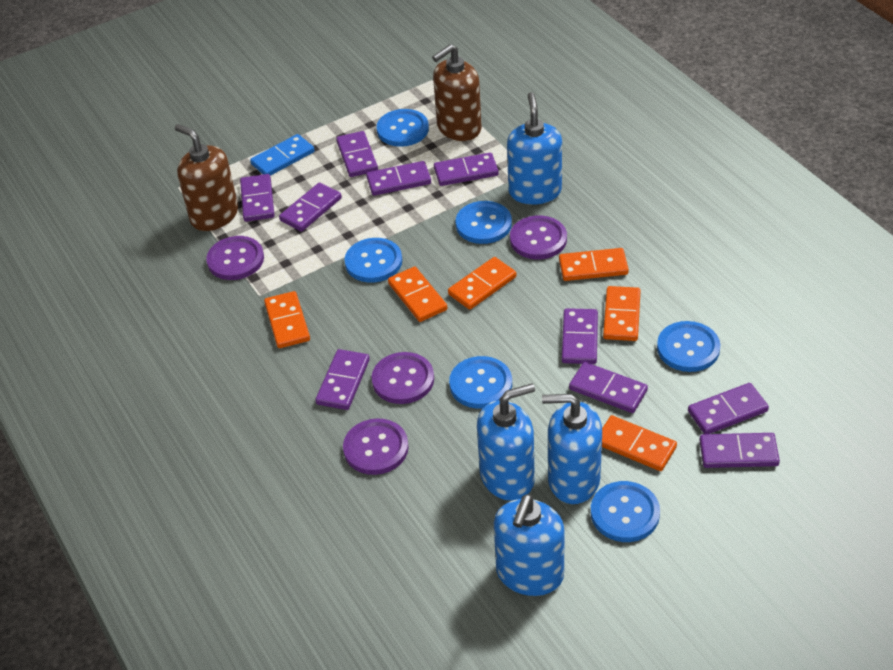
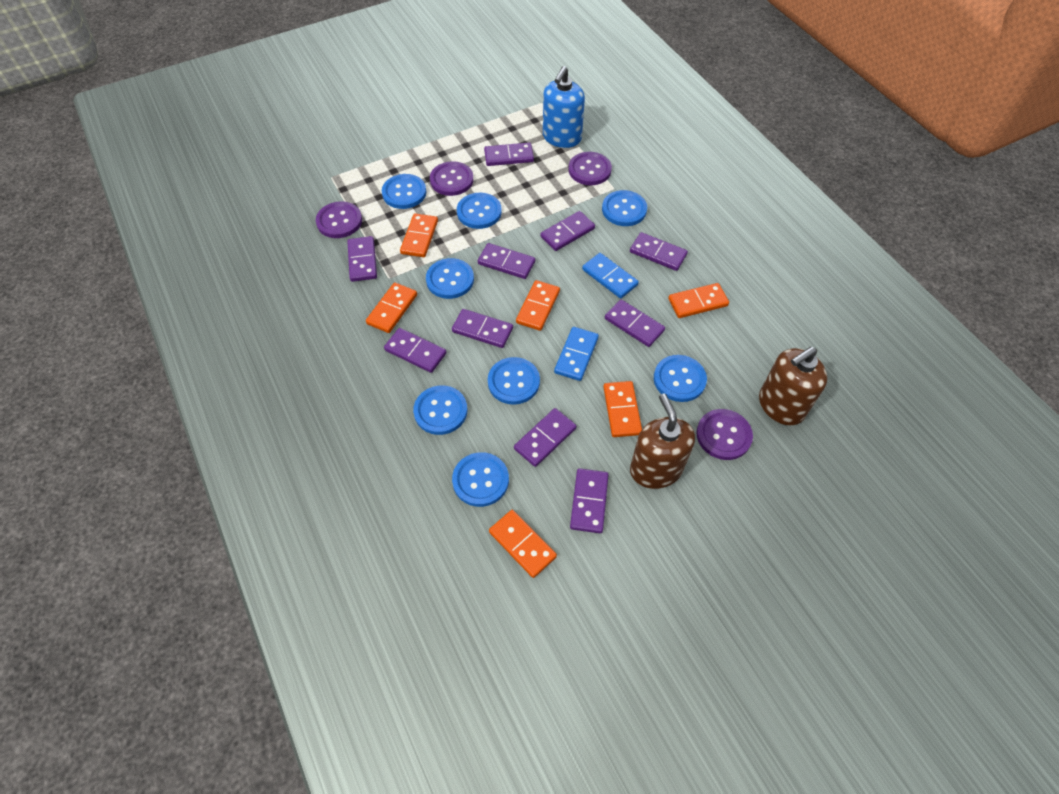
blue button: 6 -> 8
blue domino: 1 -> 2
blue soap dispenser: 4 -> 1

